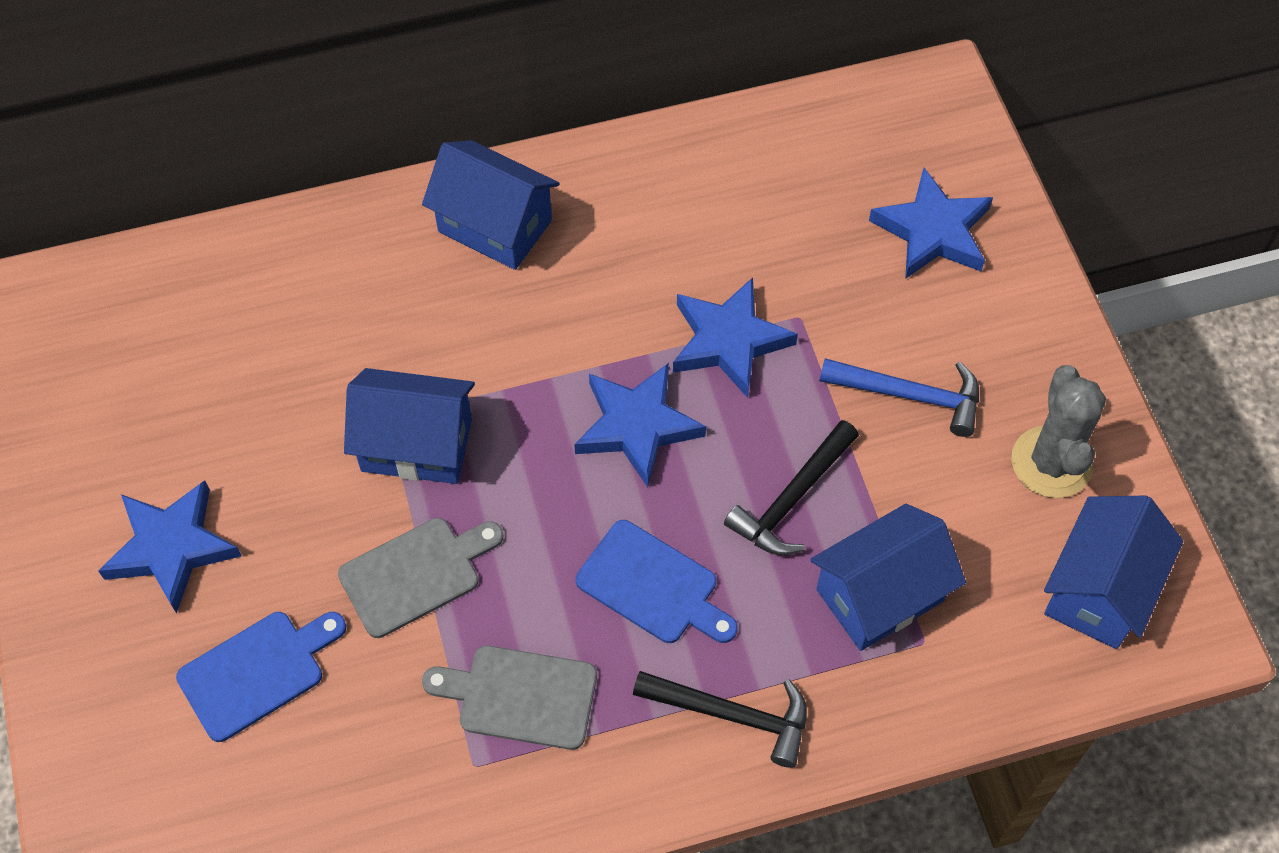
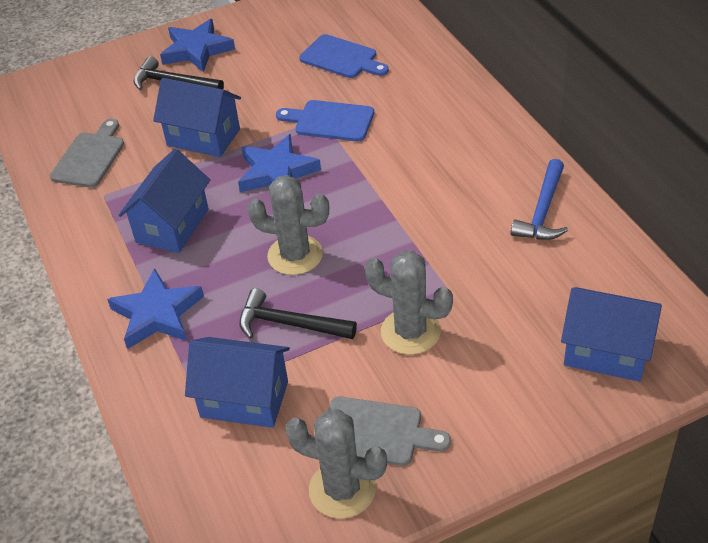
blue star: 4 -> 3
grey cactus: 1 -> 3

